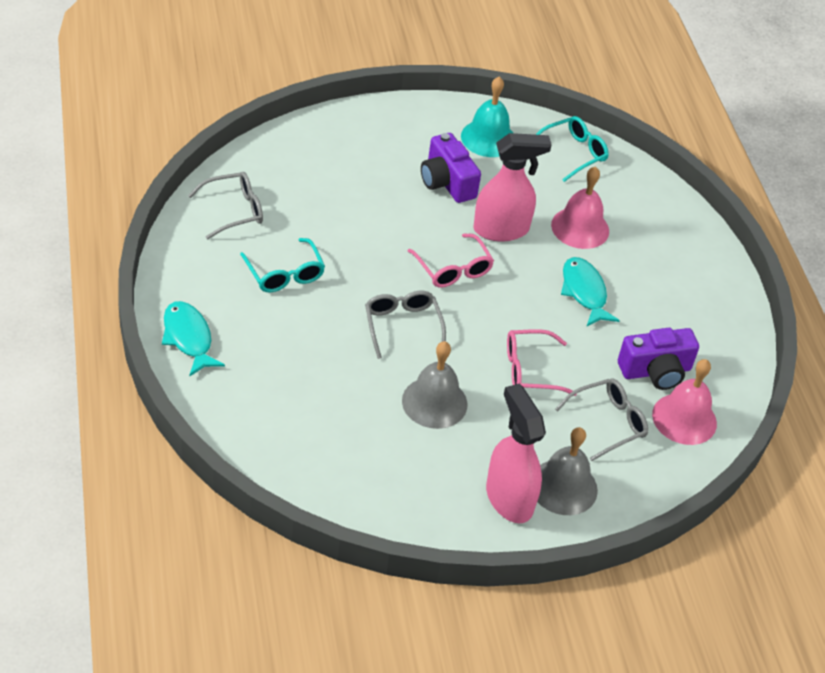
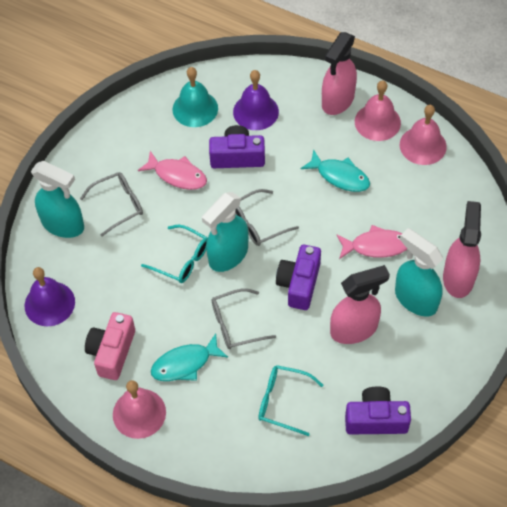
grey bell: 2 -> 0
pink bell: 2 -> 3
pink camera: 0 -> 1
pink fish: 0 -> 2
pink glasses: 2 -> 0
pink spray bottle: 2 -> 3
purple bell: 0 -> 2
purple camera: 2 -> 3
turquoise spray bottle: 0 -> 3

